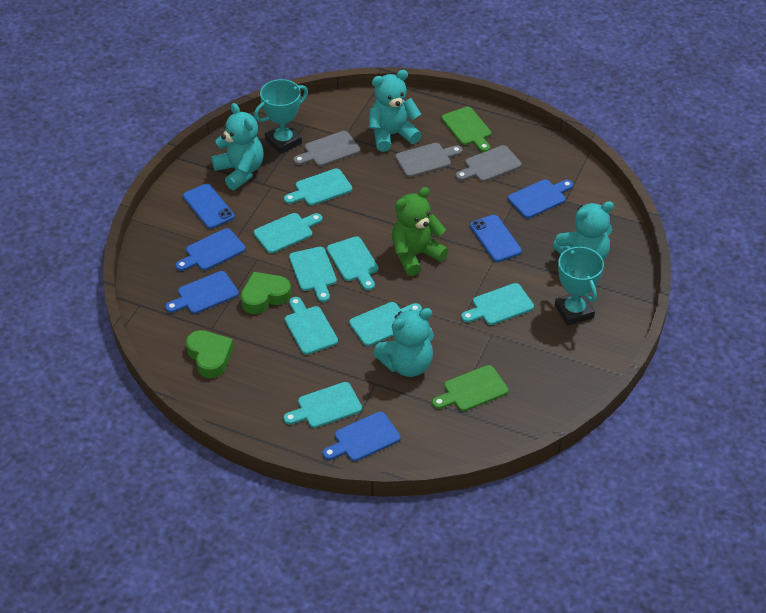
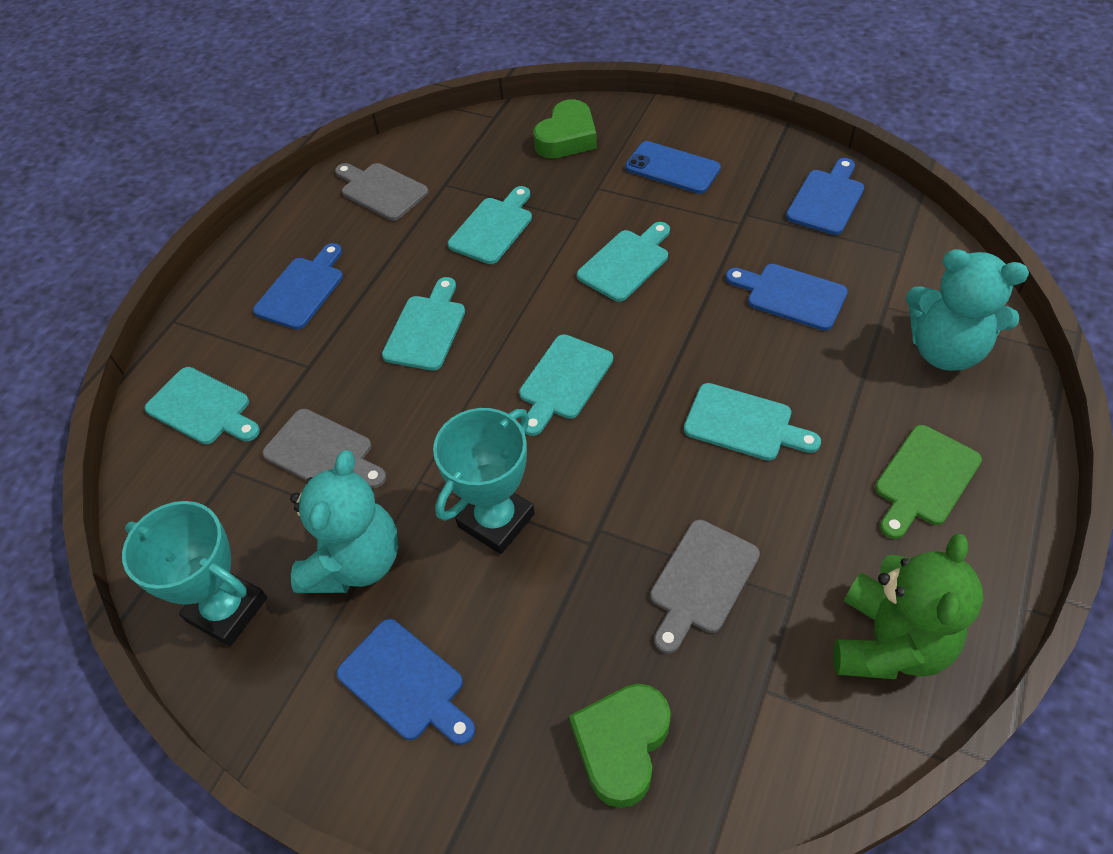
blue phone: 2 -> 1
green cutting board: 2 -> 1
turquoise cutting board: 8 -> 6
turquoise teddy bear: 4 -> 2

